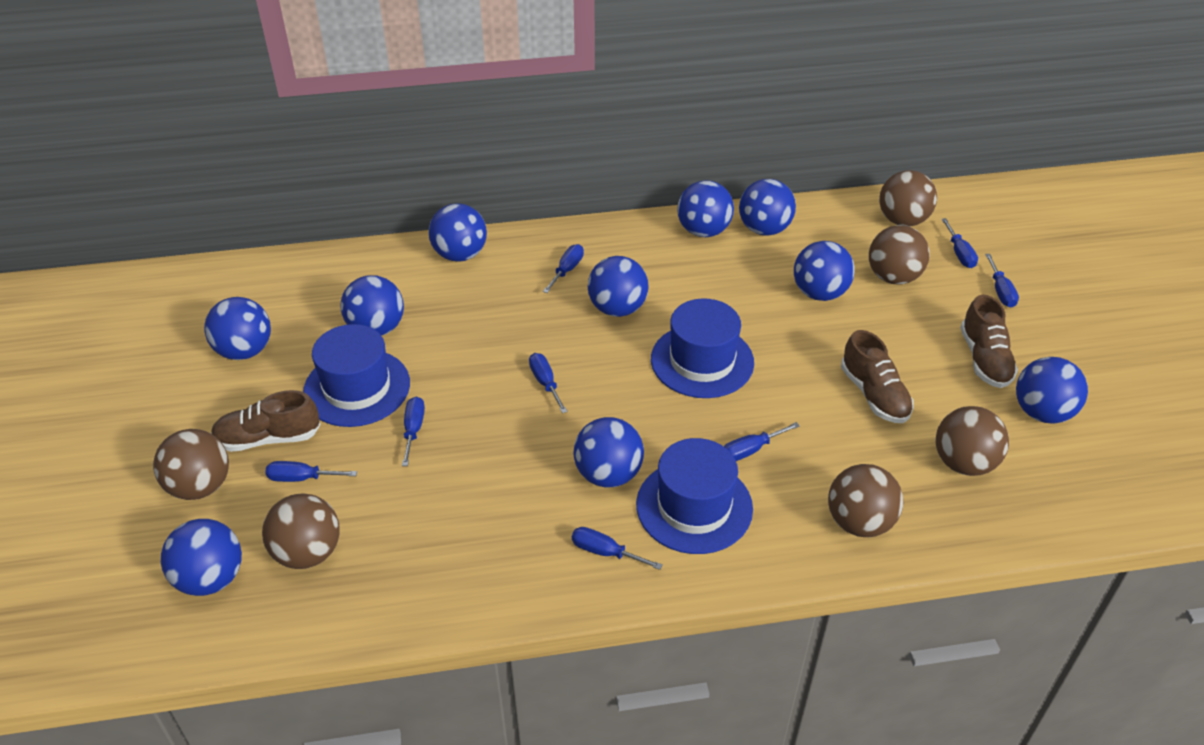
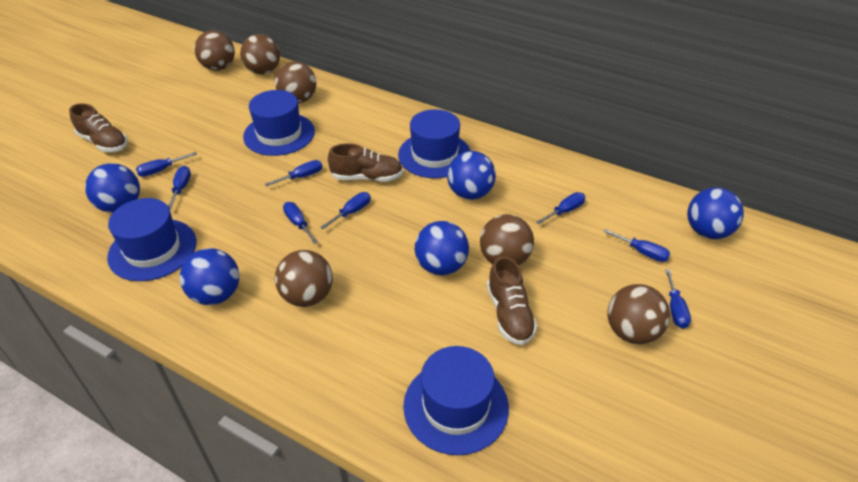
blue ball: 10 -> 5
blue hat: 3 -> 4

